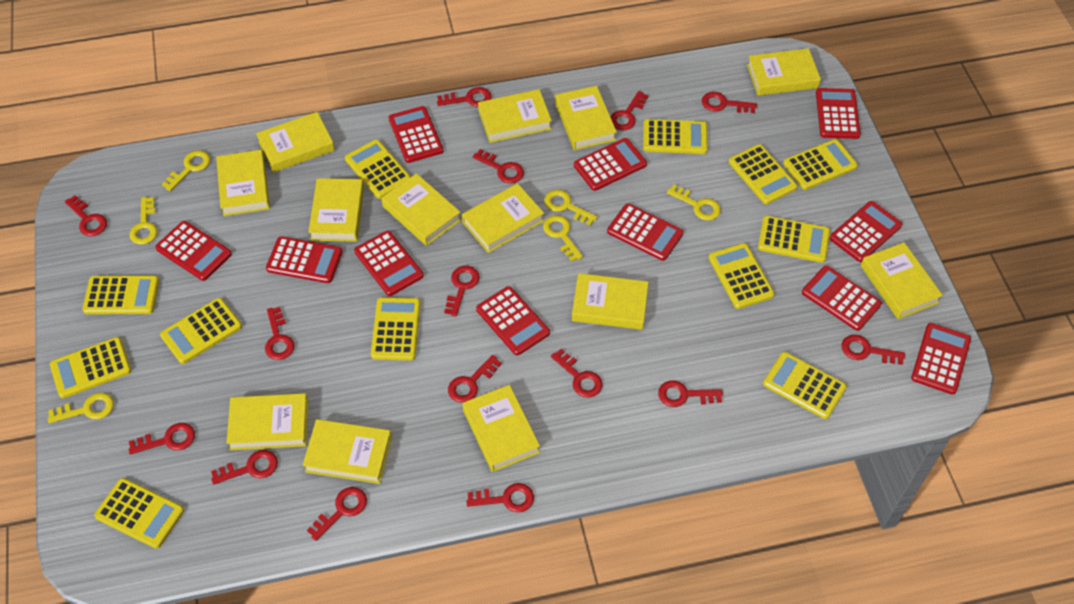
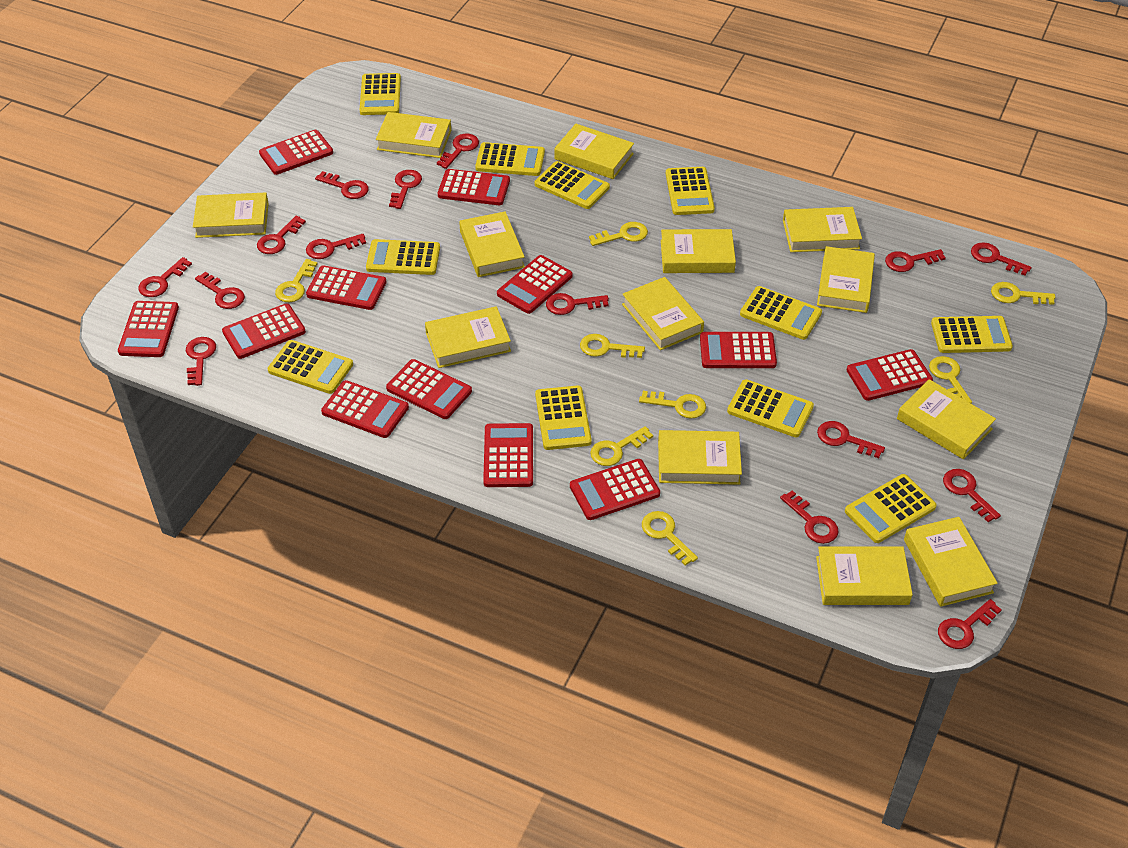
red calculator: 11 -> 12
yellow calculator: 12 -> 11
yellow key: 6 -> 8

